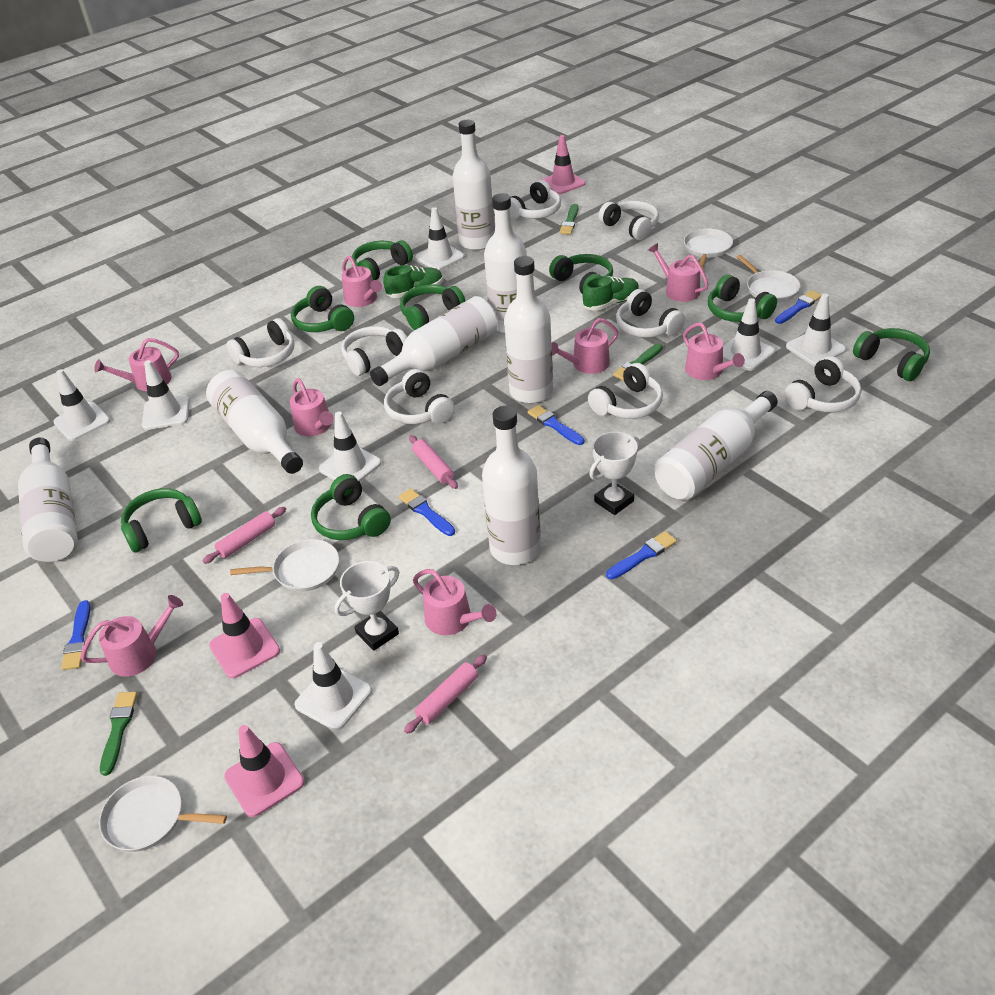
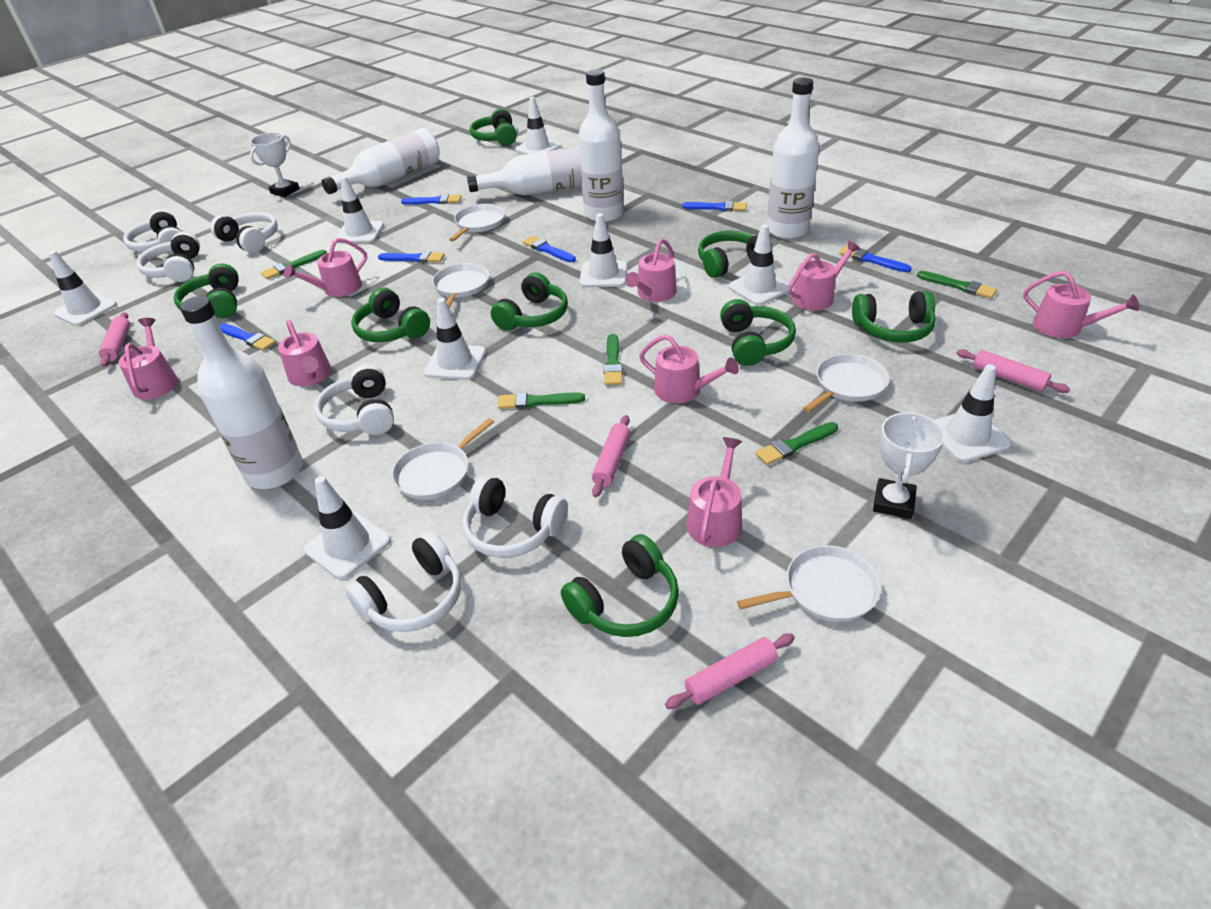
blue brush: 5 -> 6
green brush: 3 -> 5
green shoe: 2 -> 0
pink rolling pin: 3 -> 4
pink traffic cone: 3 -> 0
white bottle: 8 -> 5
white headphones: 8 -> 6
white pan: 4 -> 5
white traffic cone: 7 -> 8

